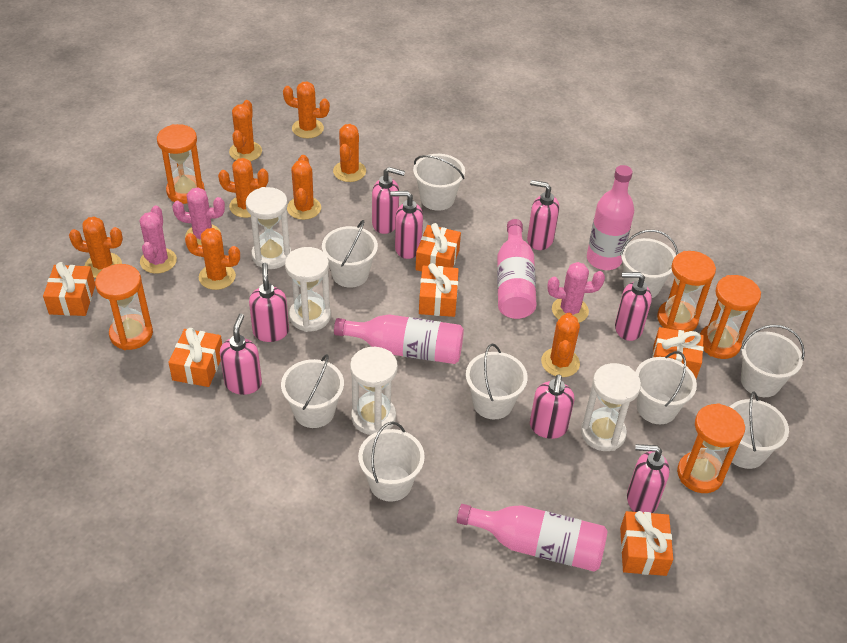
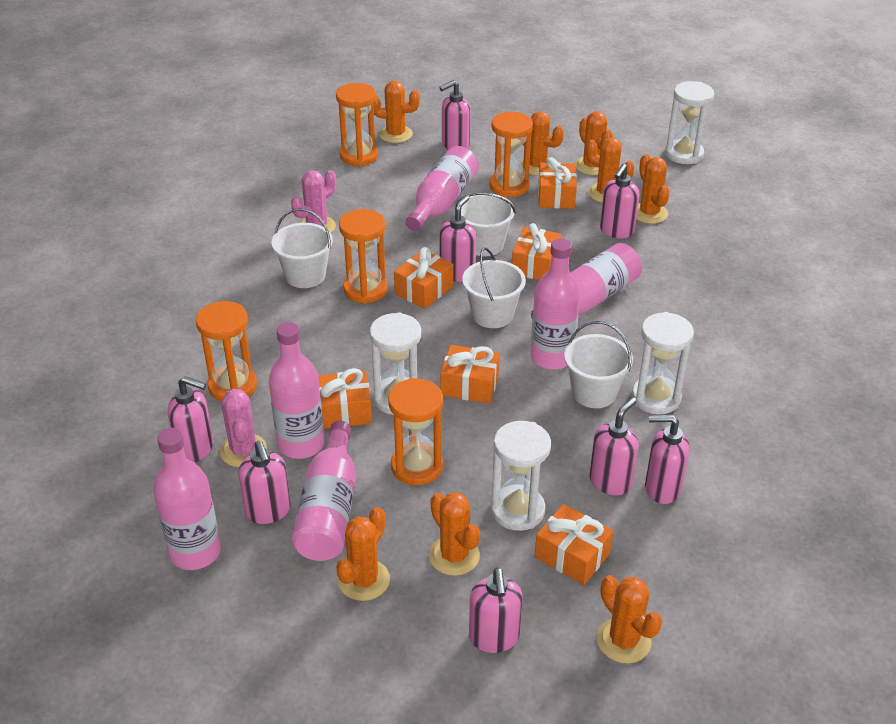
pink bottle: 4 -> 6
pink cactus: 3 -> 2
white bucket: 9 -> 4

